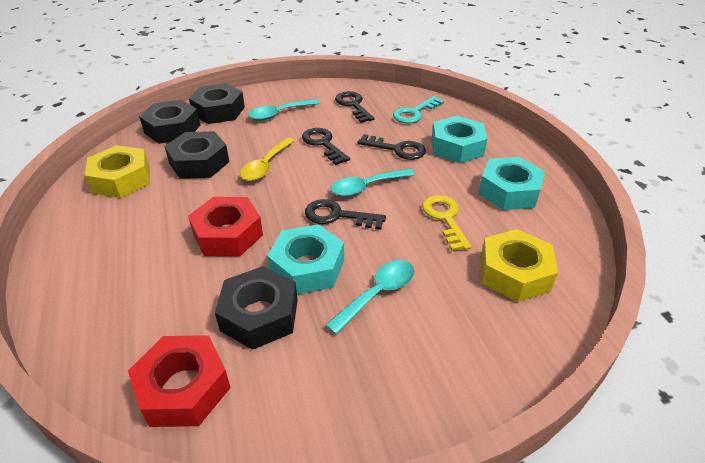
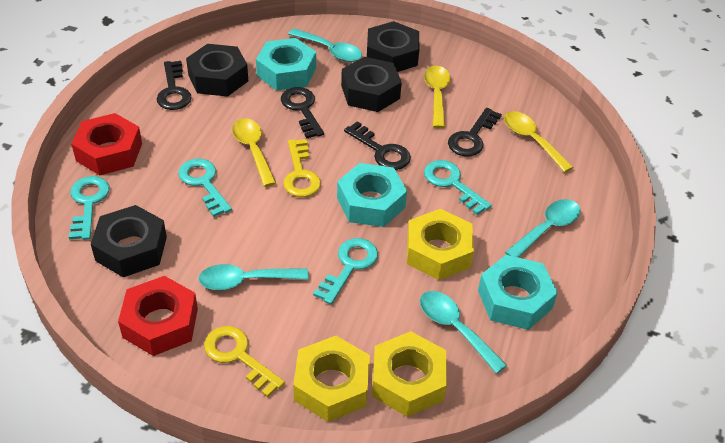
turquoise key: 1 -> 4
turquoise spoon: 3 -> 4
yellow key: 1 -> 2
yellow nut: 2 -> 3
yellow spoon: 1 -> 3

